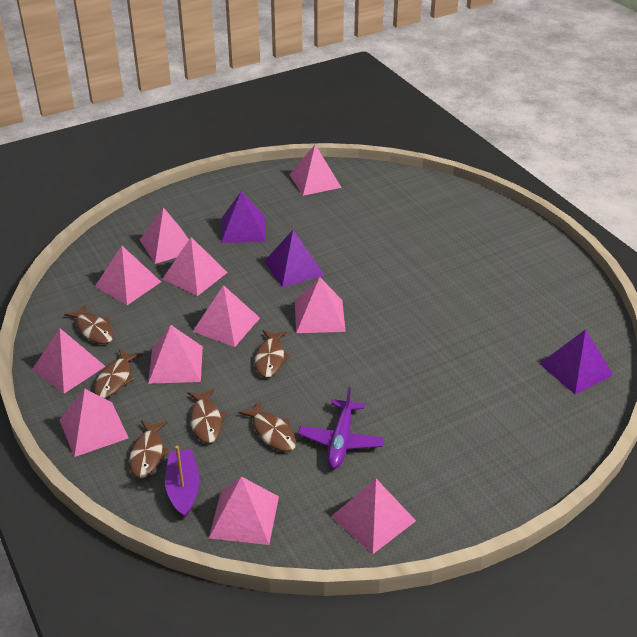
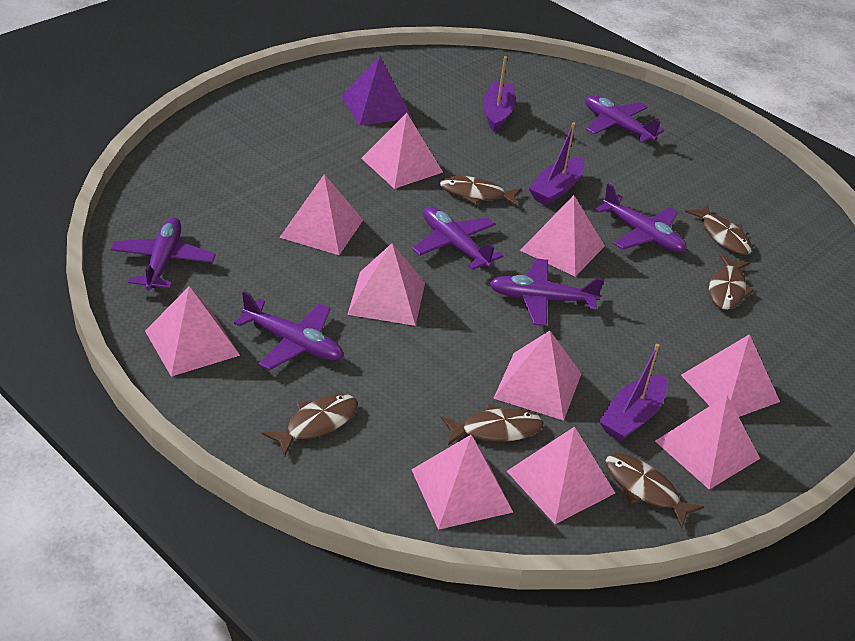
pink pyramid: 11 -> 10
purple boat: 1 -> 3
purple plane: 1 -> 6
purple pyramid: 3 -> 1

